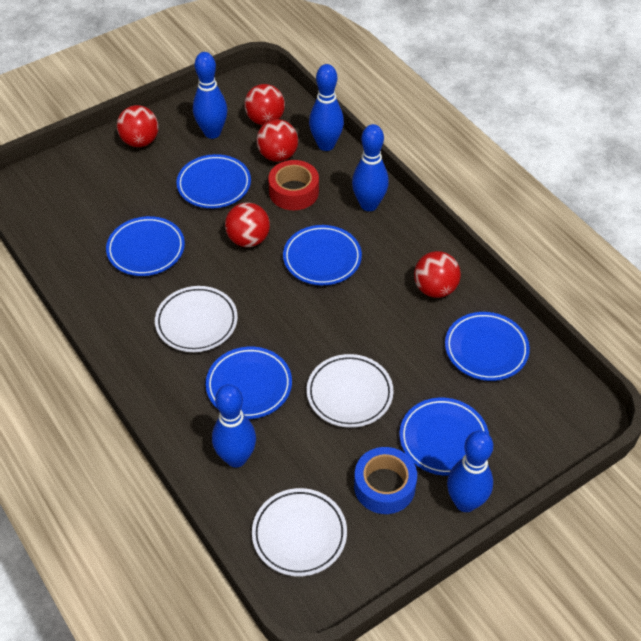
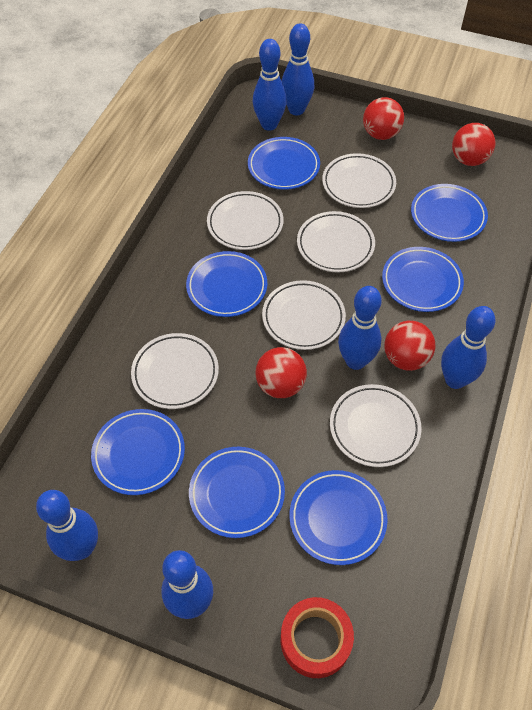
blue bowling pin: 5 -> 6
blue plate: 6 -> 7
blue tape: 1 -> 0
red ball: 5 -> 4
white plate: 3 -> 6

